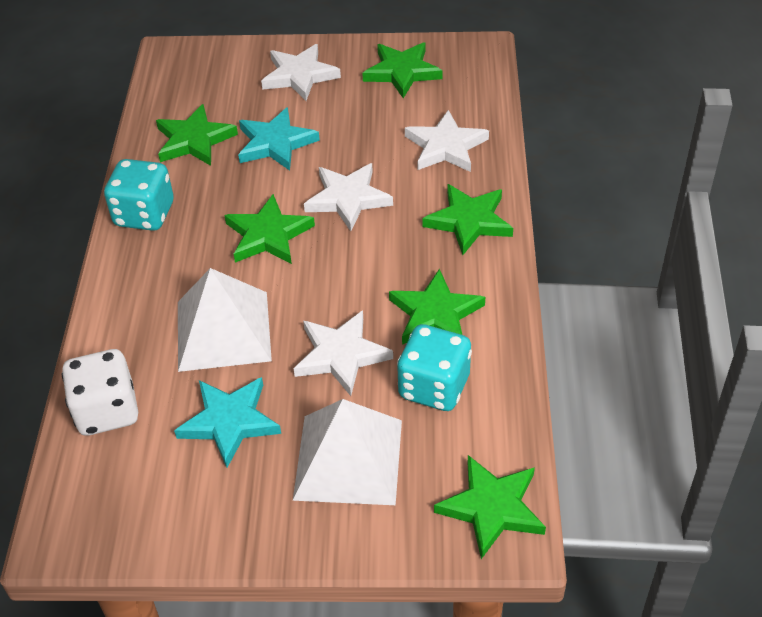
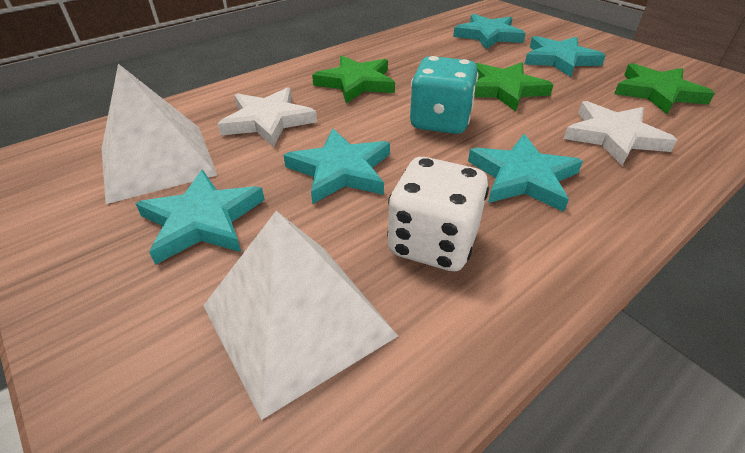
green star: 6 -> 3
turquoise dice: 2 -> 1
turquoise star: 2 -> 5
white star: 4 -> 2

